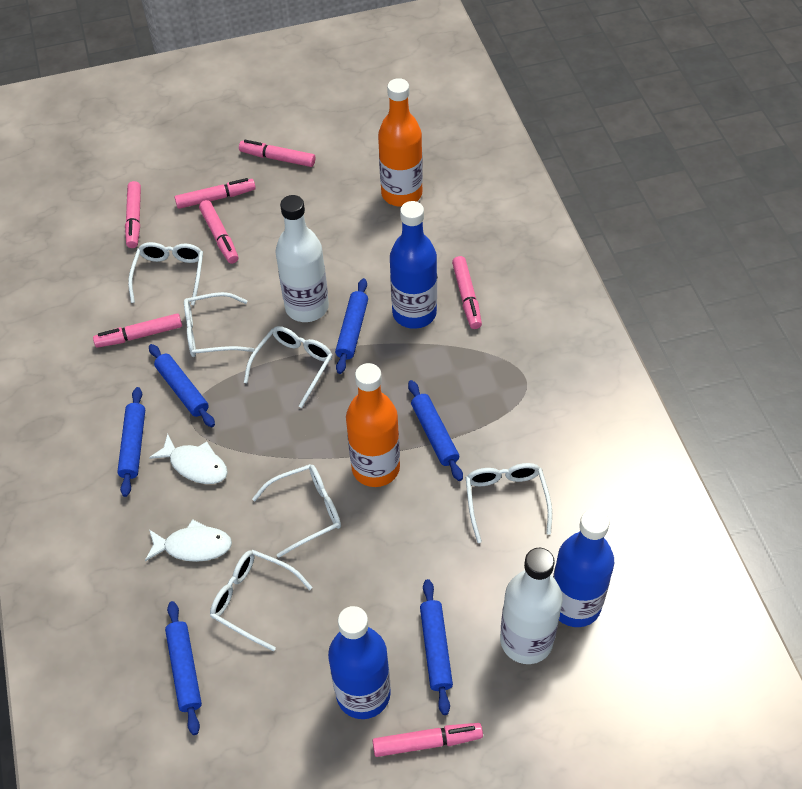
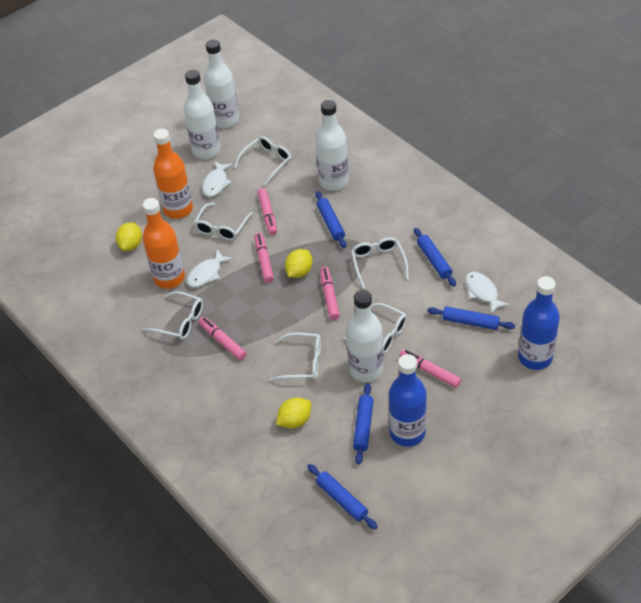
blue bottle: 3 -> 2
blue rolling pin: 6 -> 5
pink marker: 7 -> 5
white bottle: 2 -> 4
white fish: 2 -> 3
yellow lemon: 0 -> 3

